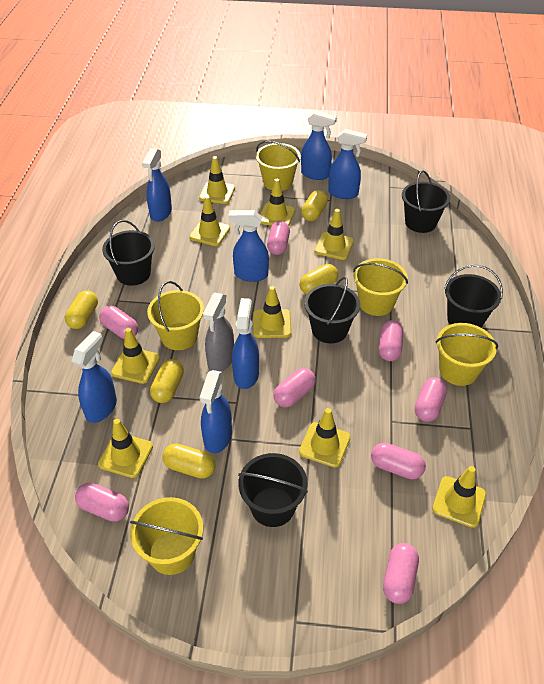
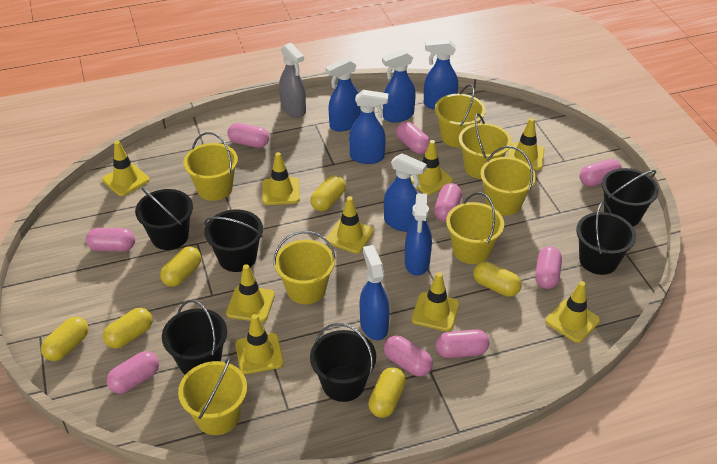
black bucket: 5 -> 6
pink capsule: 8 -> 9
yellow bucket: 5 -> 7
yellow capsule: 5 -> 6

